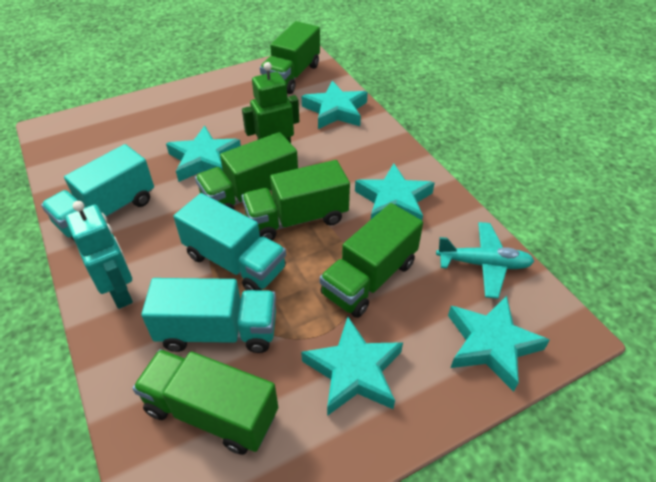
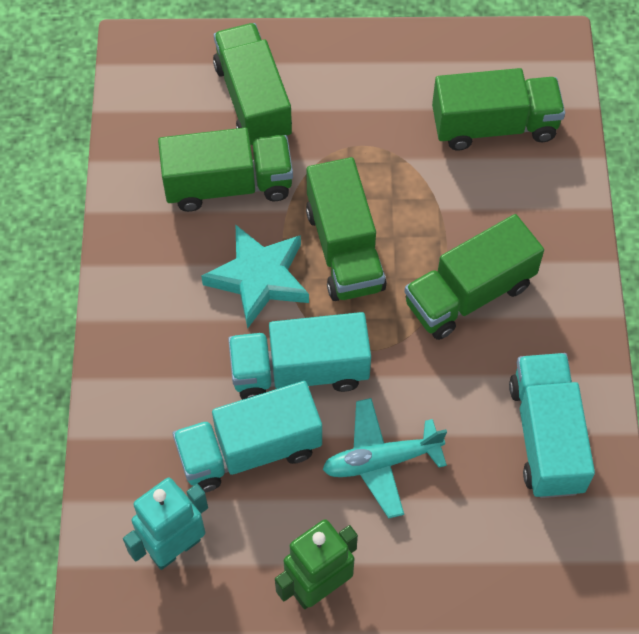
turquoise star: 5 -> 1

